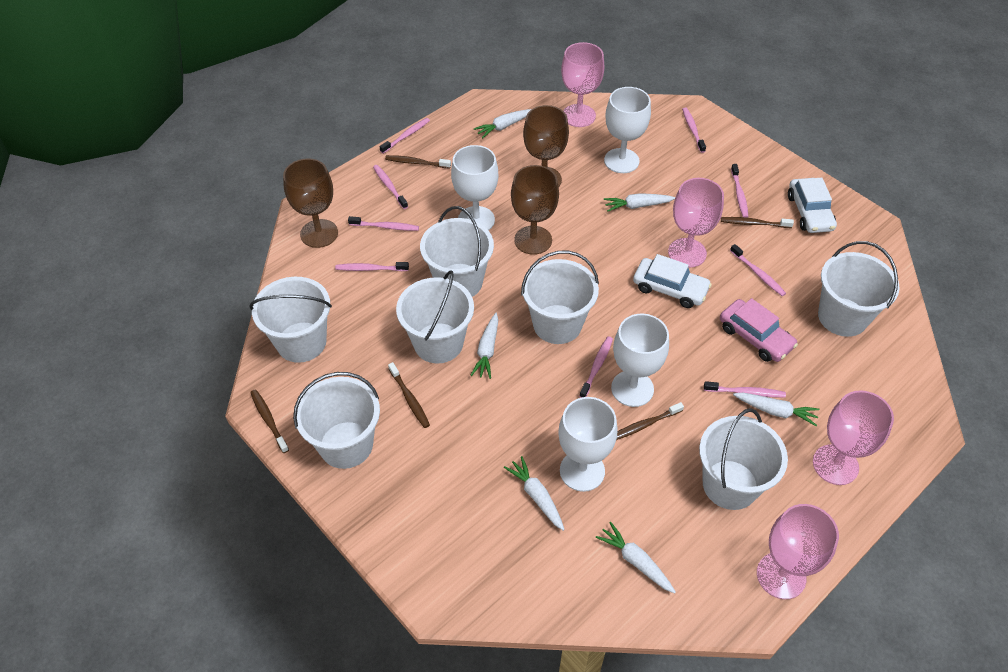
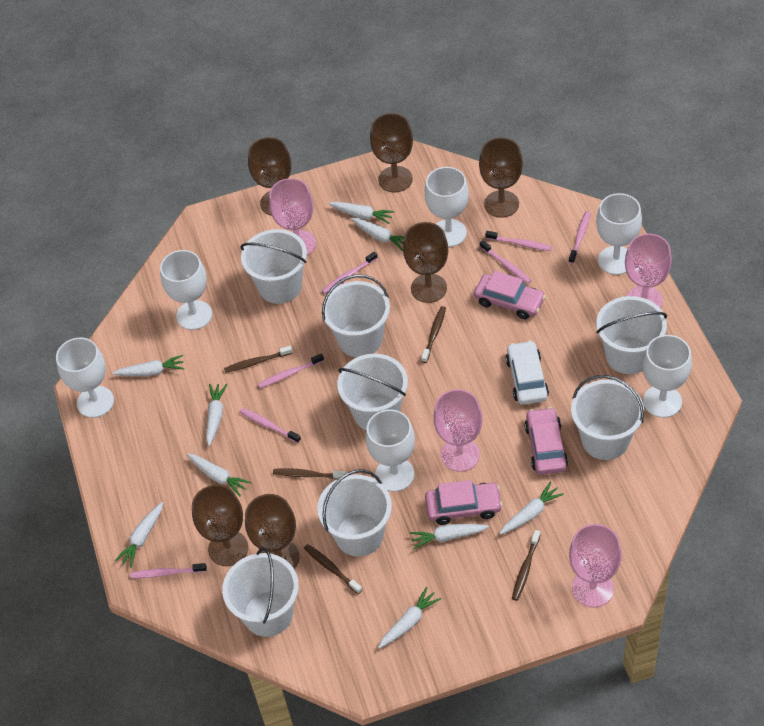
brown goblet: 3 -> 6
pink car: 1 -> 3
pink toothbrush: 9 -> 7
white car: 2 -> 1
white carrot: 6 -> 9
white goblet: 4 -> 6

